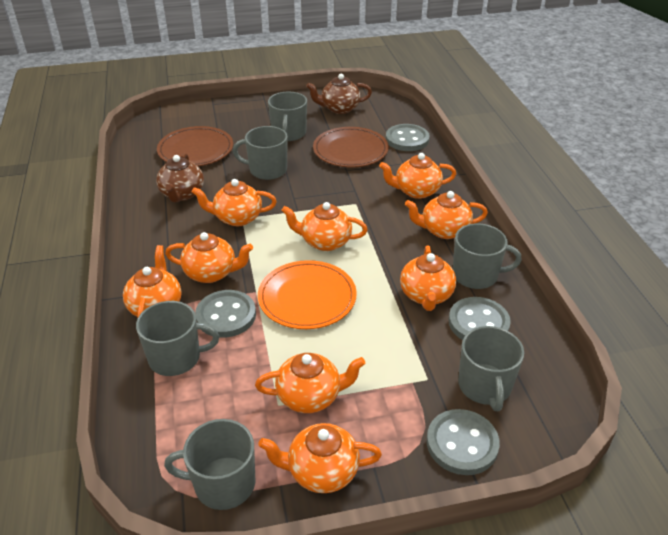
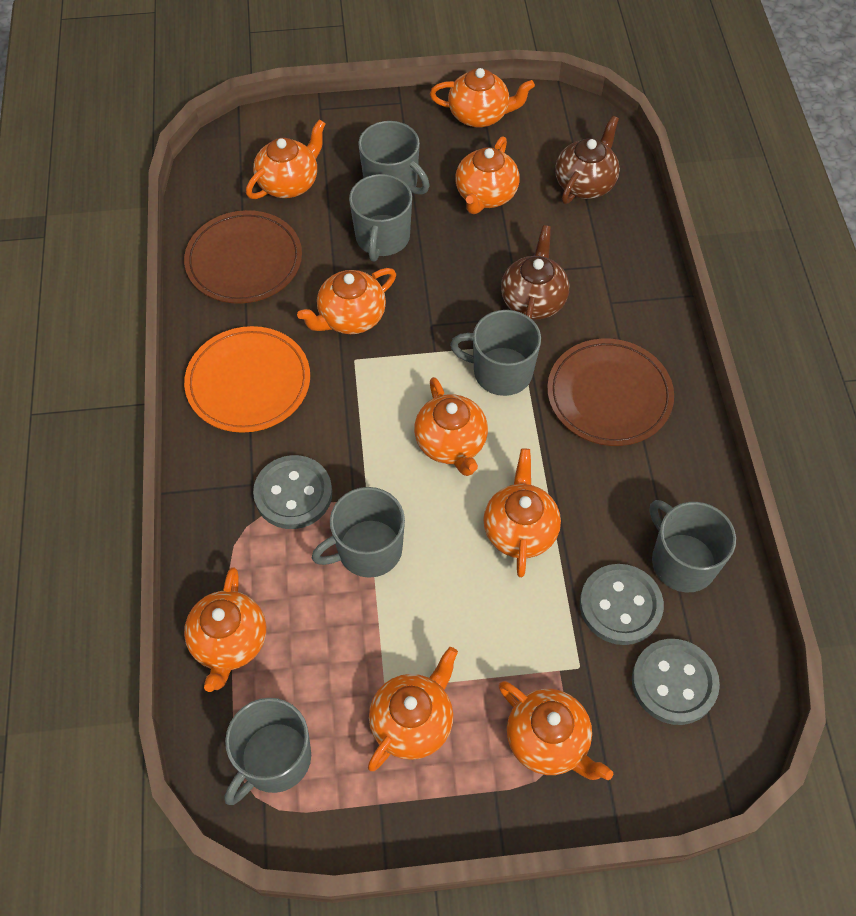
grey button: 4 -> 3

